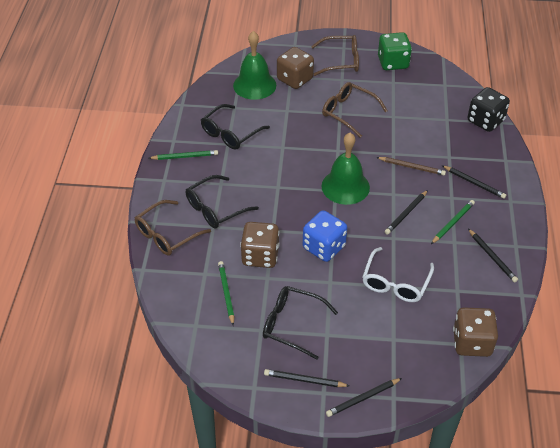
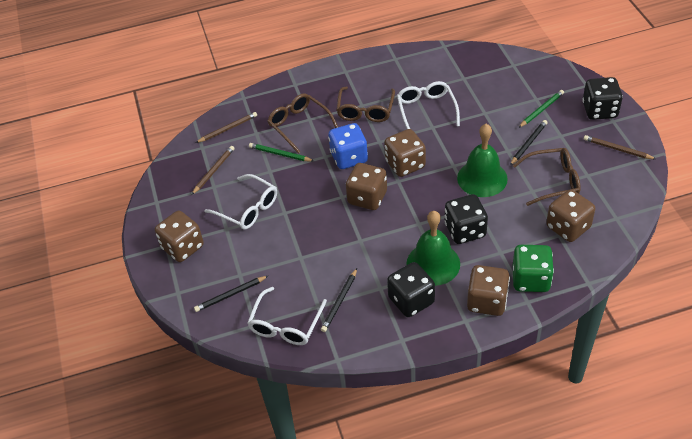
black dice: 1 -> 3
black glasses: 3 -> 0
black pencil: 5 -> 3
brown dice: 3 -> 5
brown pencil: 1 -> 3
green pencil: 3 -> 2
white glasses: 1 -> 3

